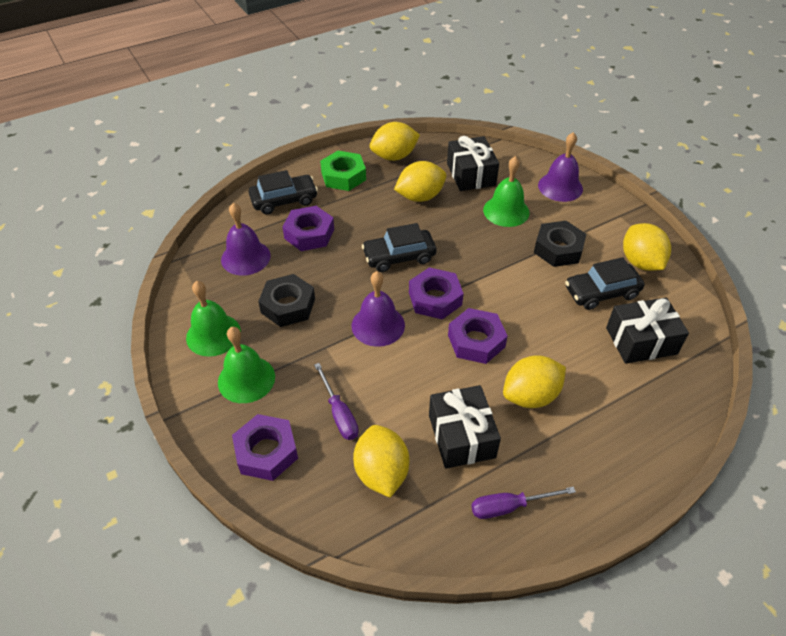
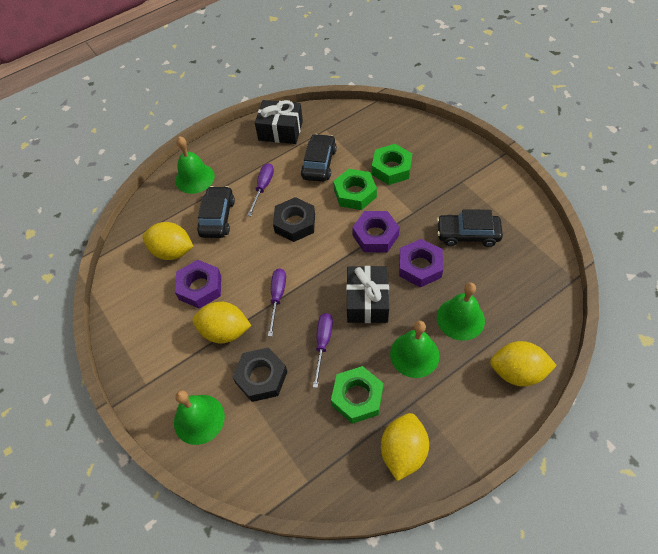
black gift: 3 -> 2
green bell: 3 -> 4
green nut: 1 -> 3
purple bell: 3 -> 0
purple nut: 4 -> 3
purple screwdriver: 2 -> 3
yellow lemon: 5 -> 4

